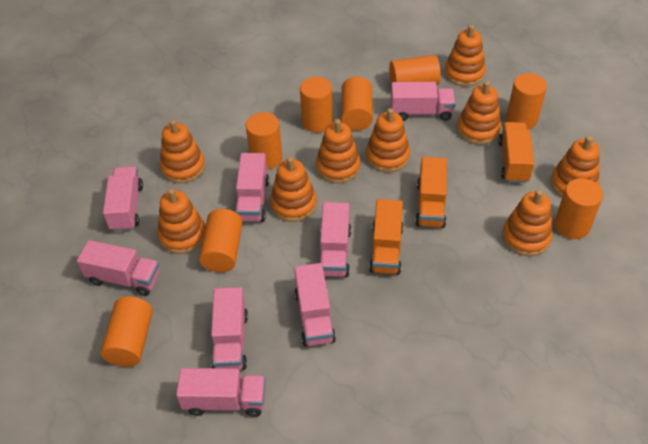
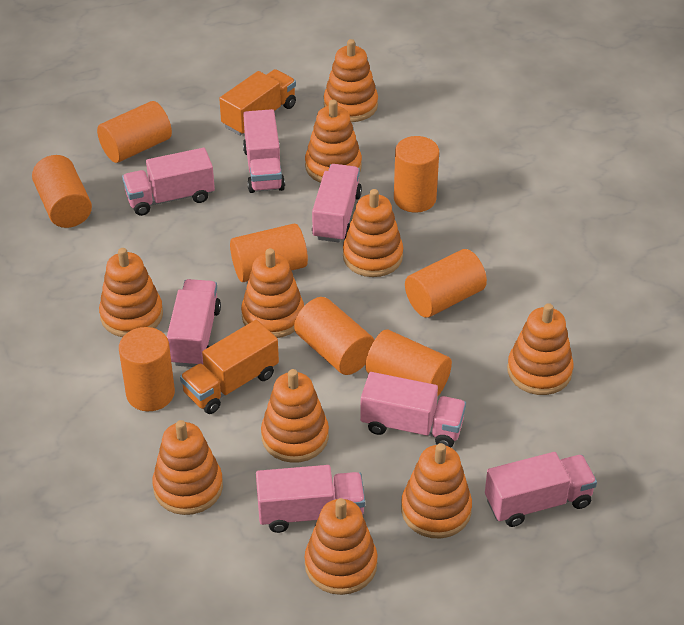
orange stacking toy: 9 -> 10
orange truck: 3 -> 2
pink truck: 8 -> 7

